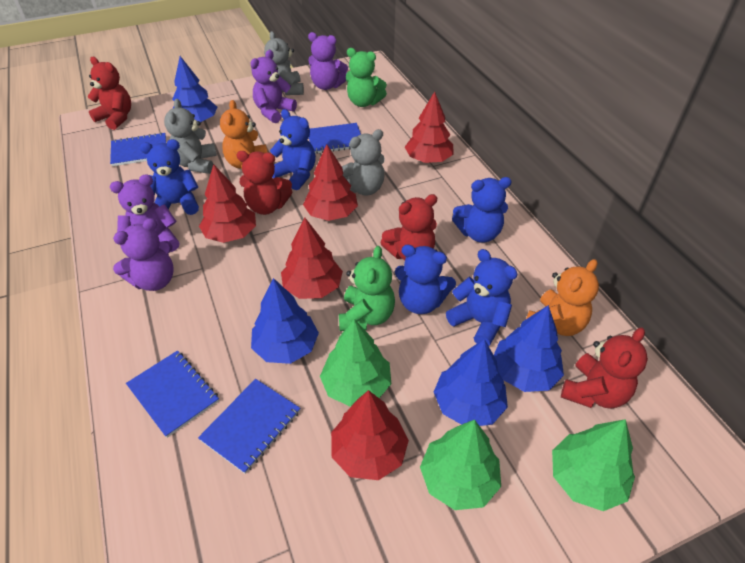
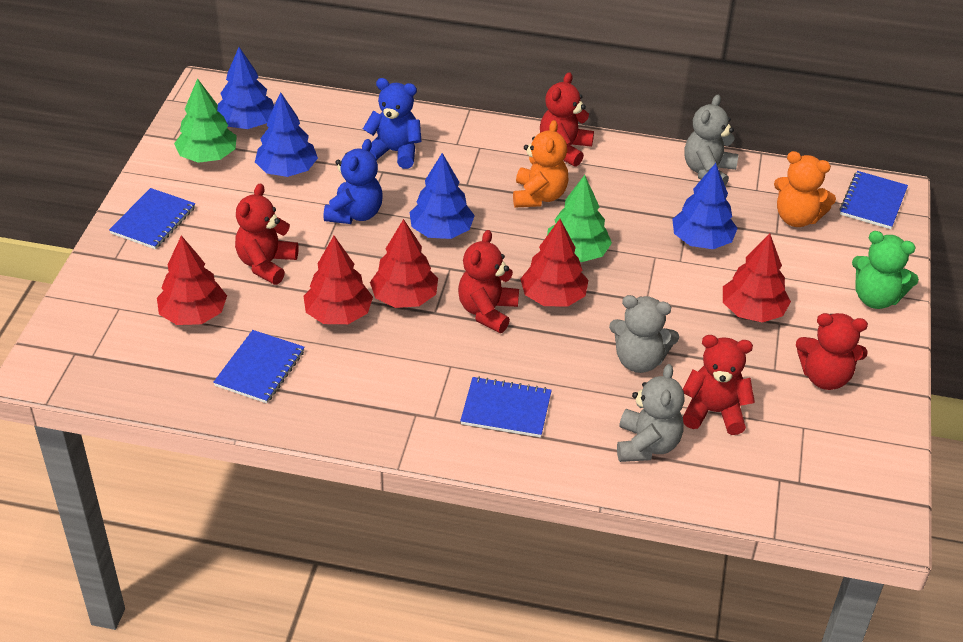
blue teddy bear: 5 -> 2
green teddy bear: 2 -> 1
green tree: 3 -> 2
purple teddy bear: 4 -> 0
red teddy bear: 4 -> 5

